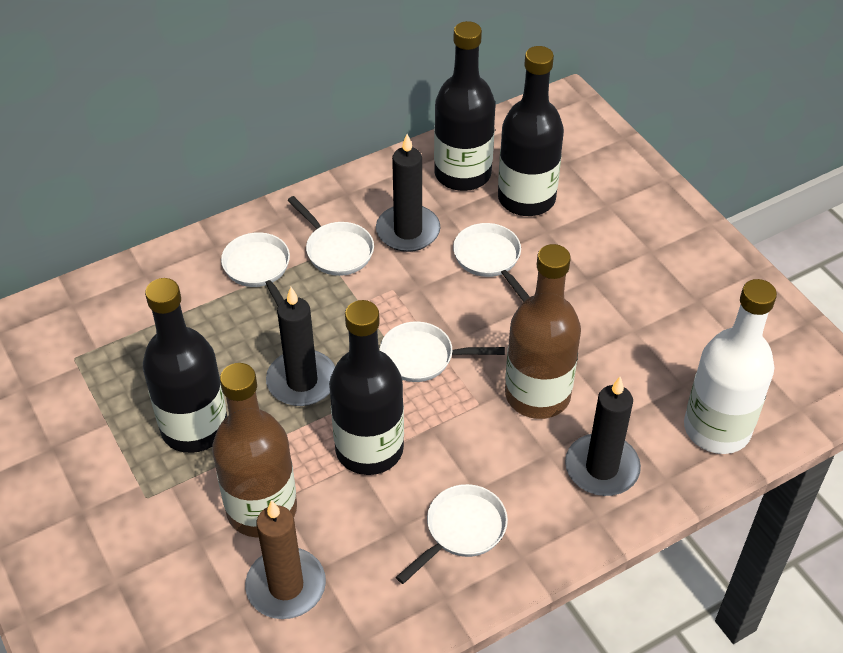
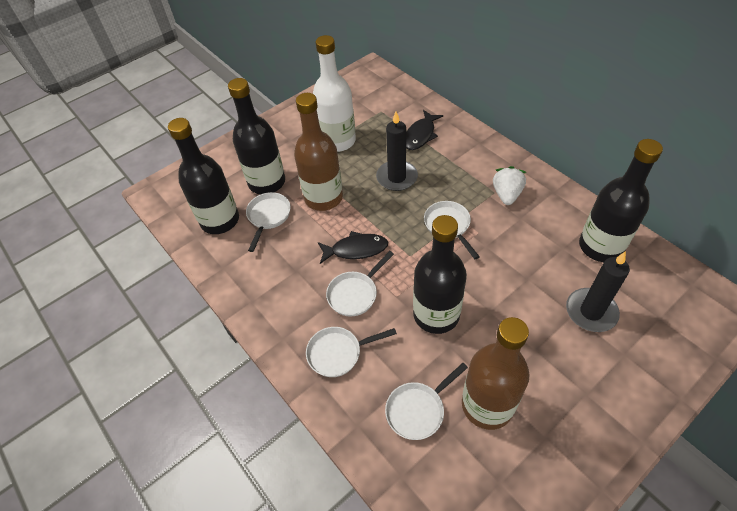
black candle: 3 -> 2
black fish: 0 -> 2
brown candle: 1 -> 0
white strawberry: 0 -> 1

